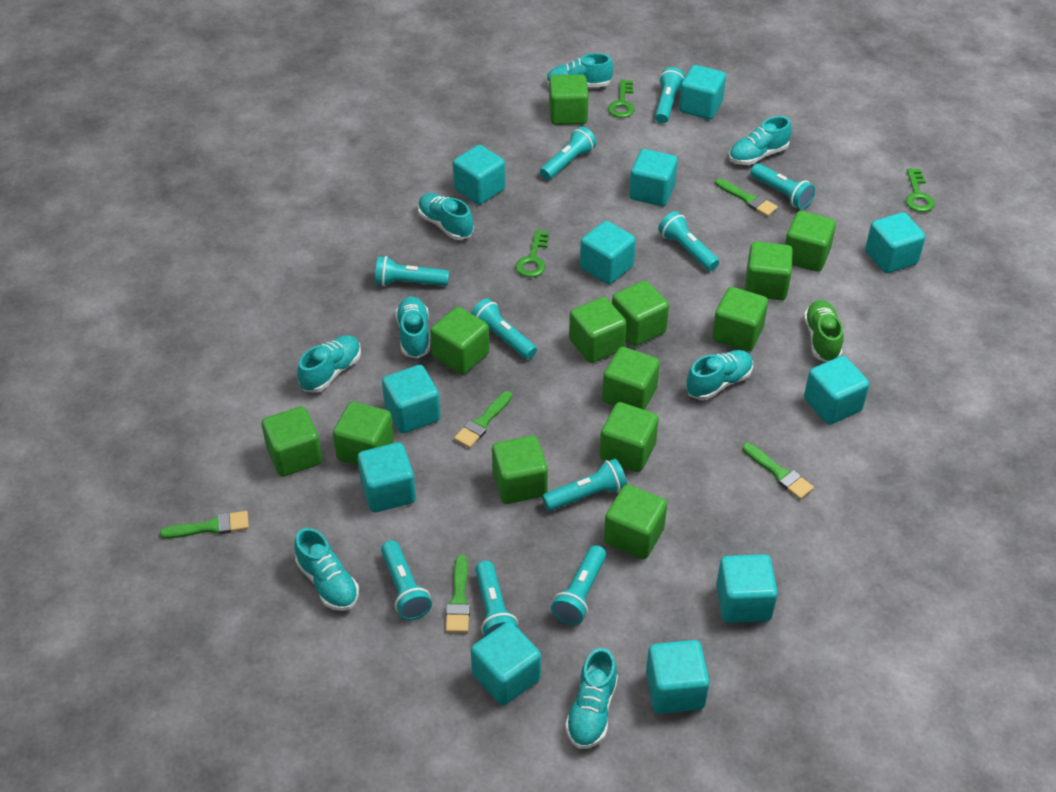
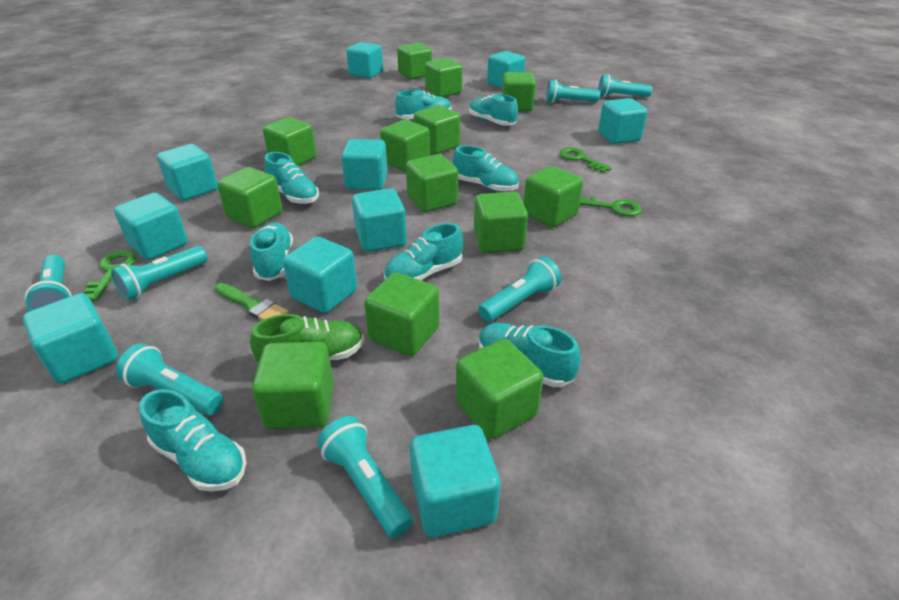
green brush: 5 -> 1
turquoise cube: 11 -> 10
turquoise flashlight: 10 -> 7

